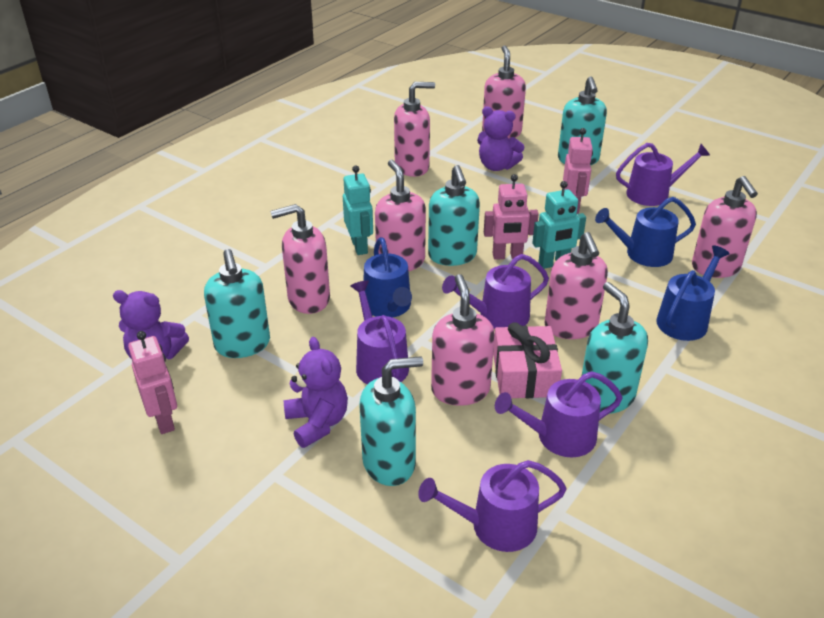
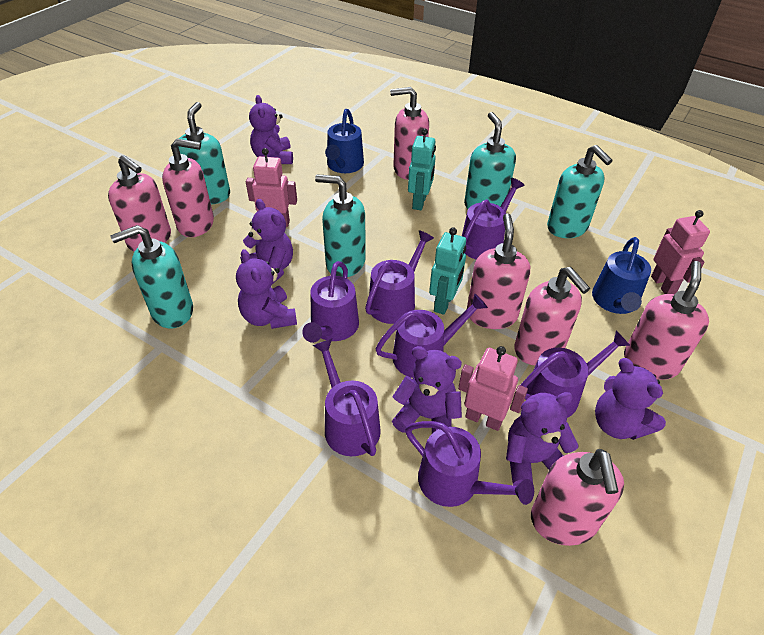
blue watering can: 3 -> 2
pink gift: 1 -> 0
purple teddy bear: 3 -> 6
purple watering can: 5 -> 7

